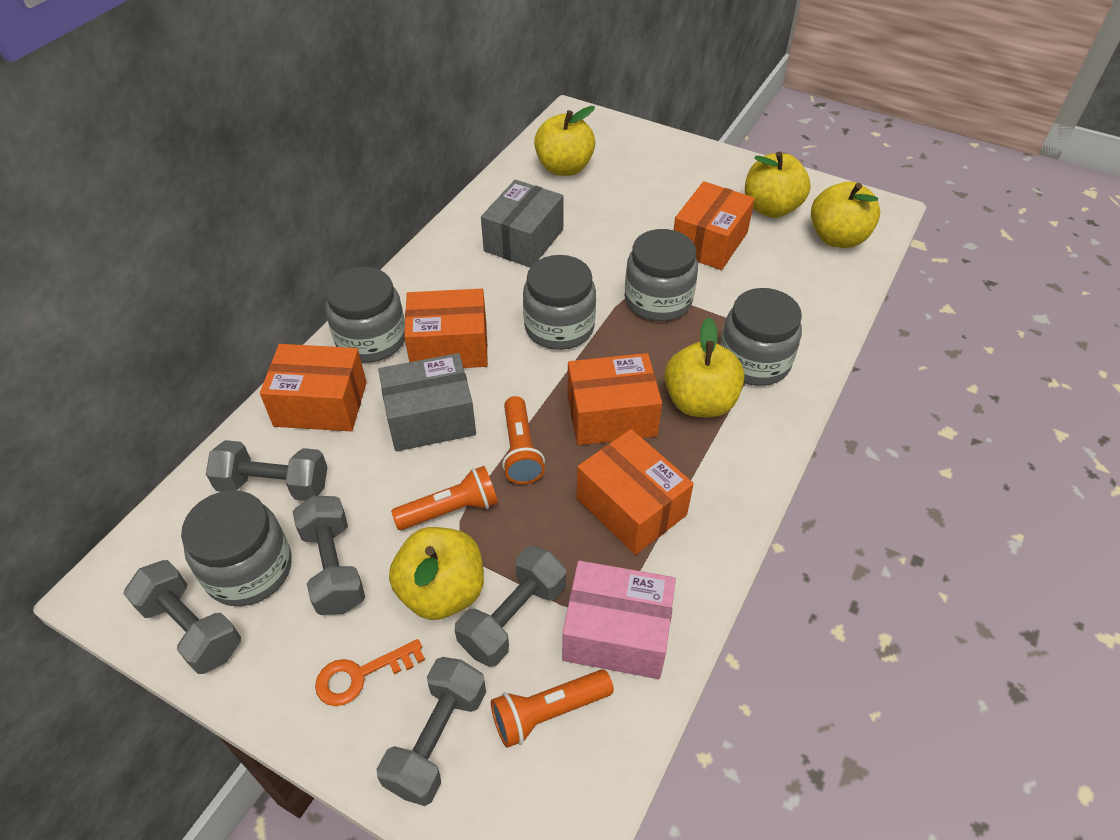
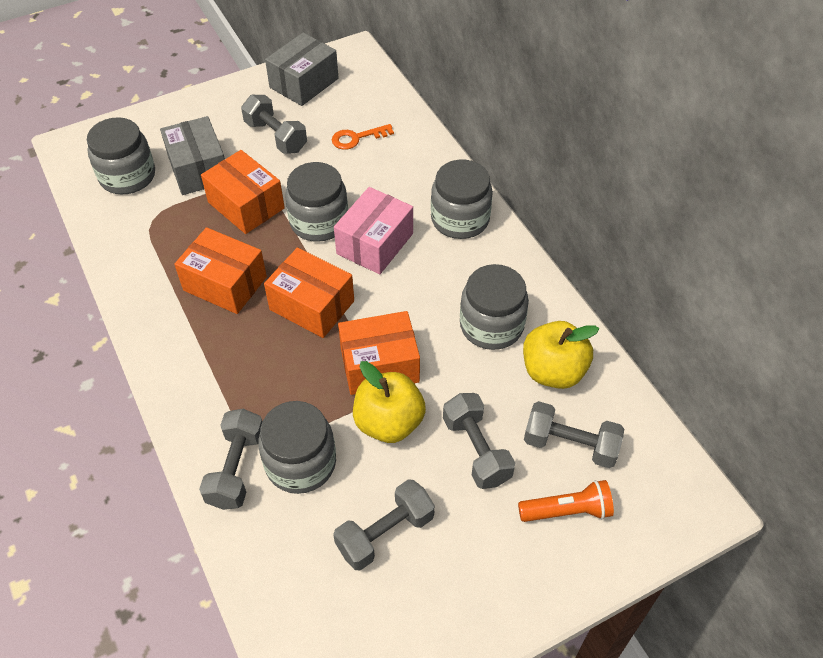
orange box: 5 -> 4
orange flashlight: 3 -> 1
yellow apple: 5 -> 2

